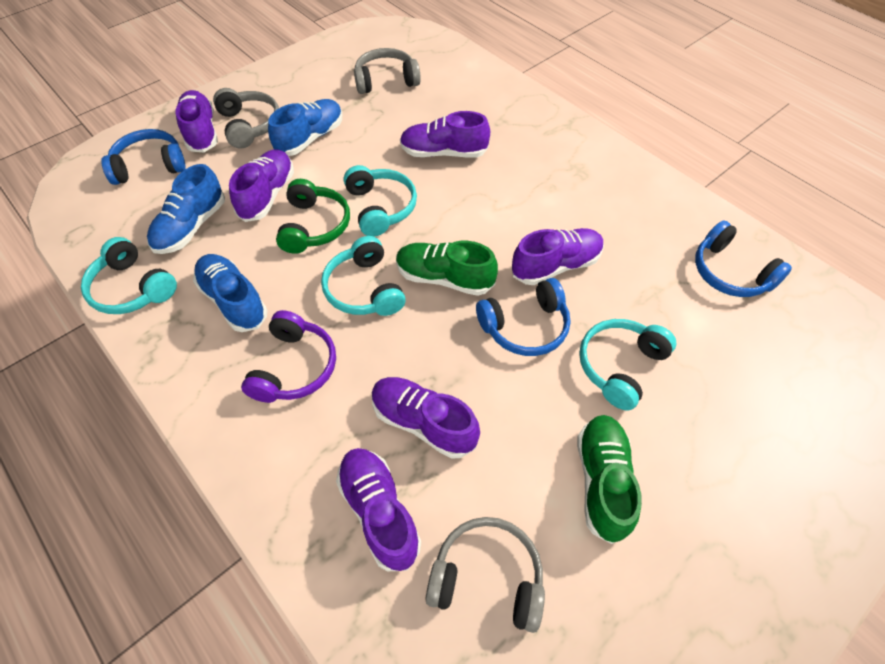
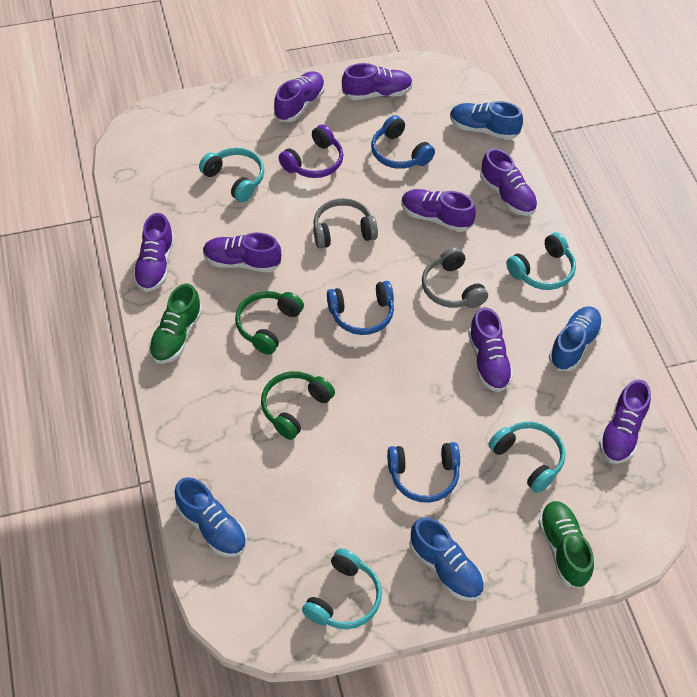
blue shoe: 3 -> 4
green headphones: 1 -> 2
grey headphones: 3 -> 2
purple shoe: 6 -> 8

